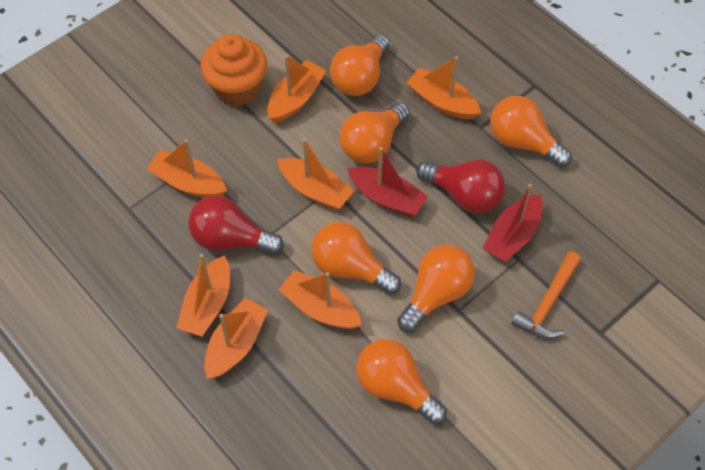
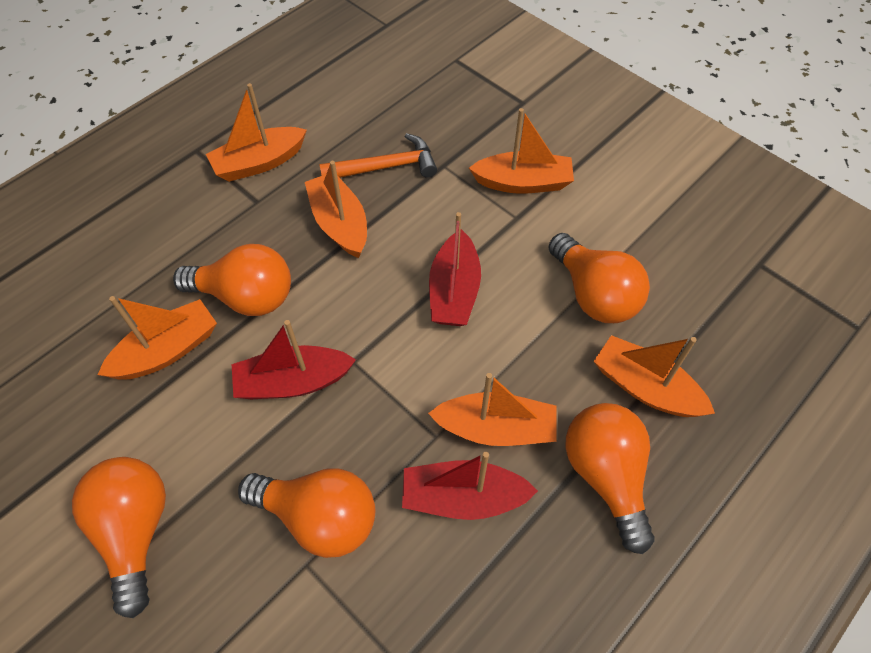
orange boat: 7 -> 6
orange cupcake: 1 -> 0
orange light bulb: 6 -> 5
red boat: 2 -> 3
red light bulb: 2 -> 0

